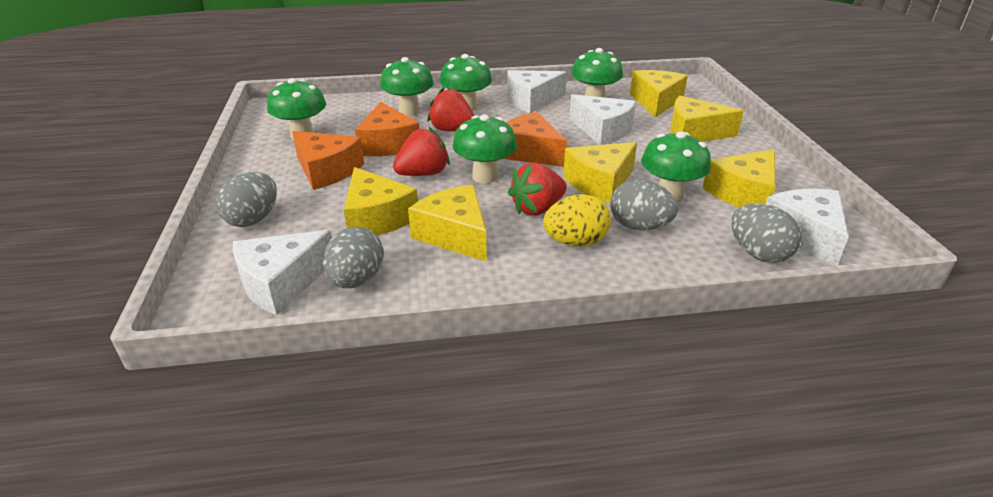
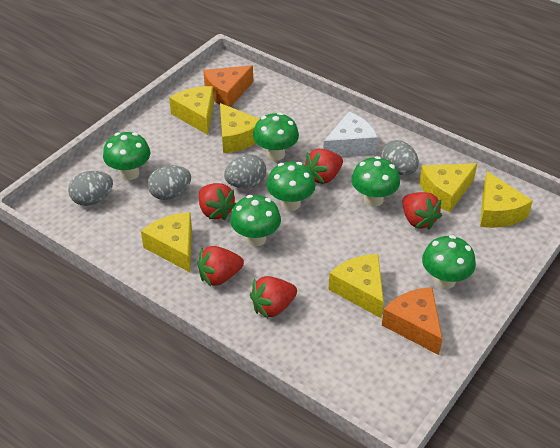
orange cheese: 3 -> 2
red strawberry: 3 -> 5
white cheese: 4 -> 1
yellow egg: 1 -> 0

